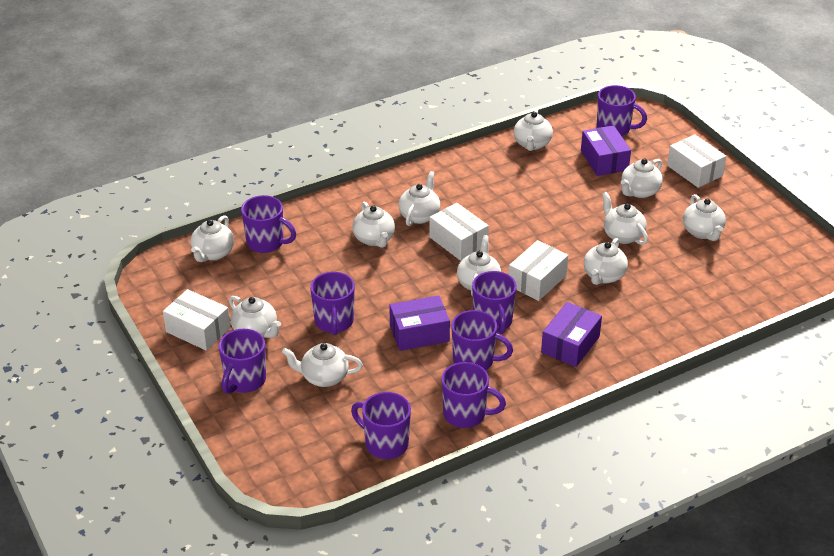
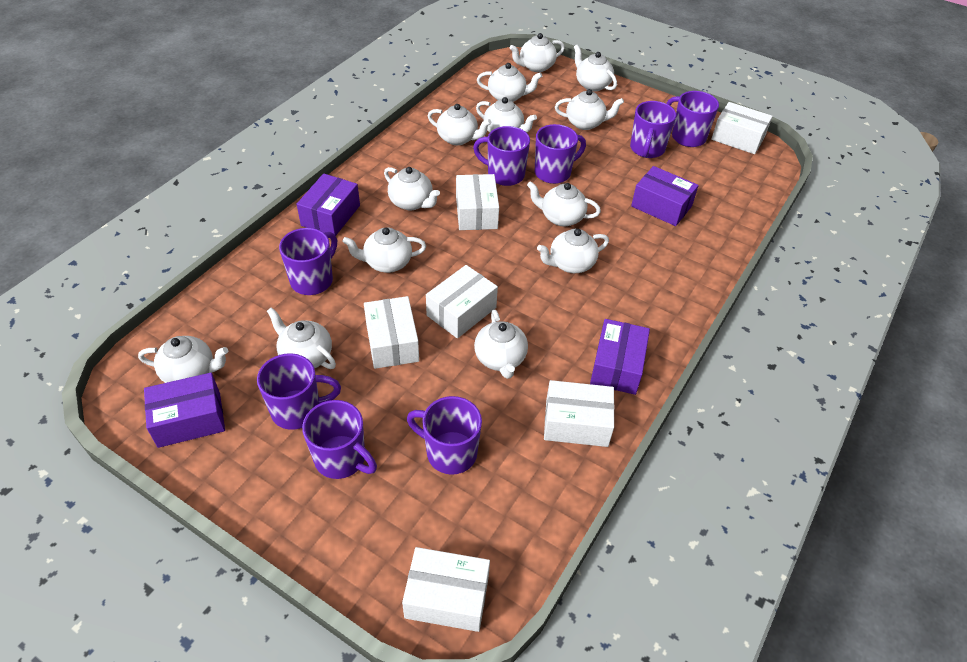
purple box: 3 -> 4
white box: 4 -> 6
white teapot: 11 -> 13

